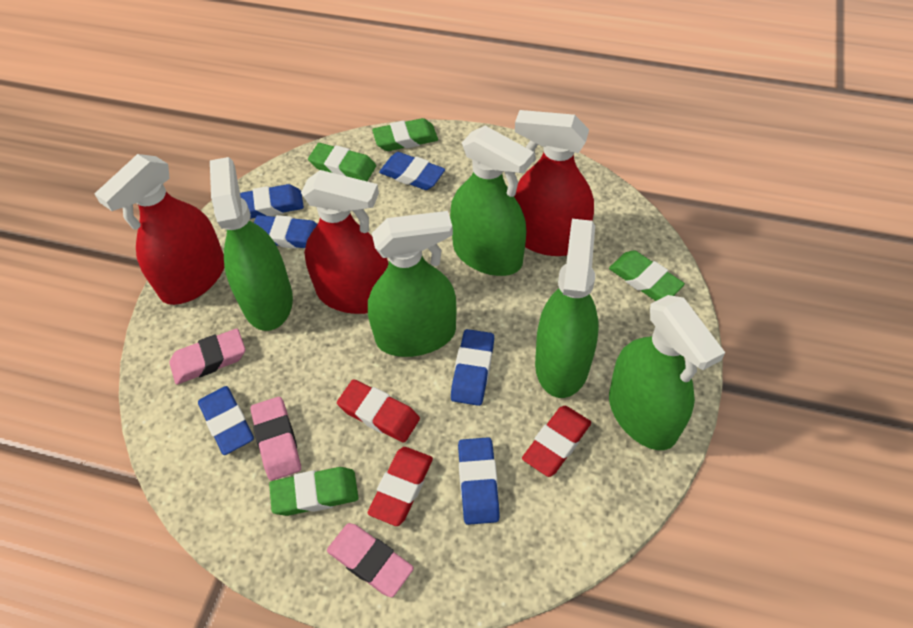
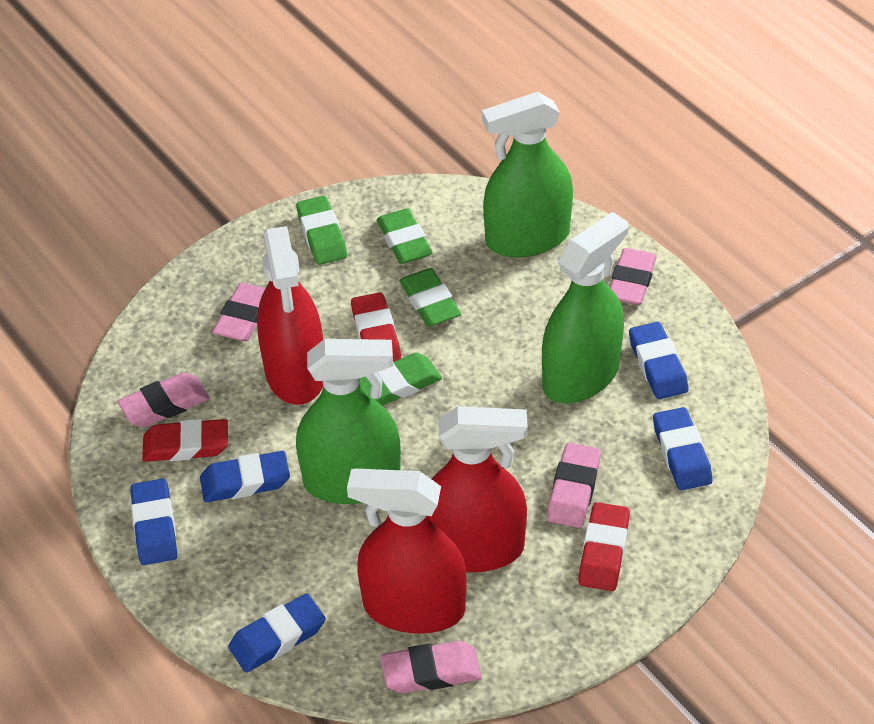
blue eraser: 6 -> 5
green spray bottle: 5 -> 3
pink eraser: 3 -> 5

